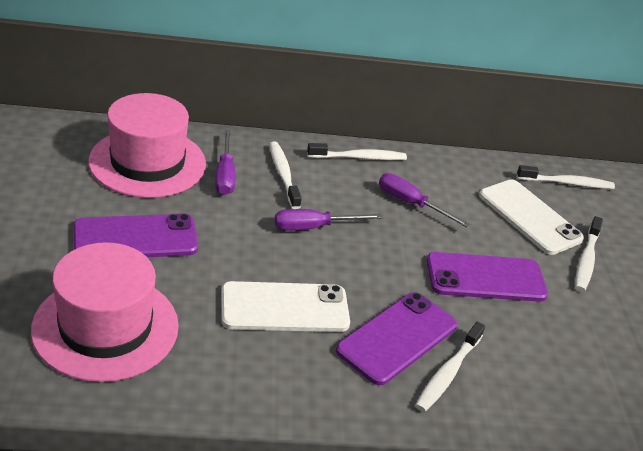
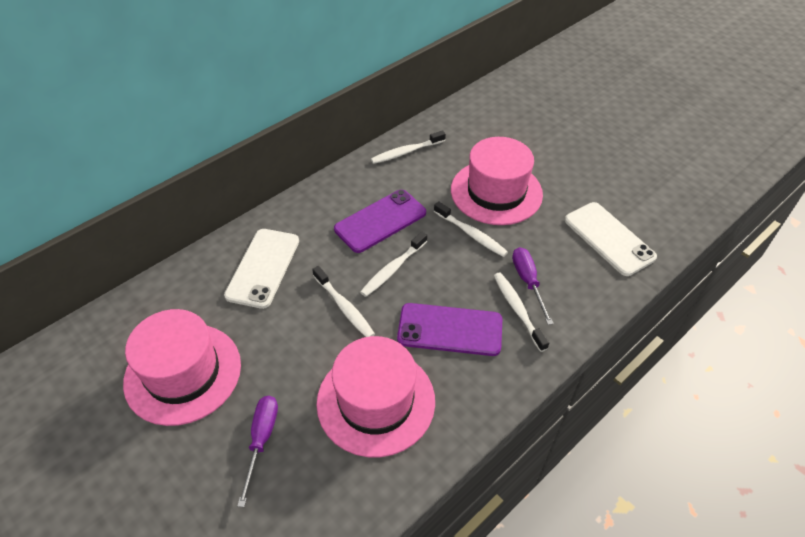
pink hat: 2 -> 3
purple phone: 3 -> 2
purple screwdriver: 3 -> 2

